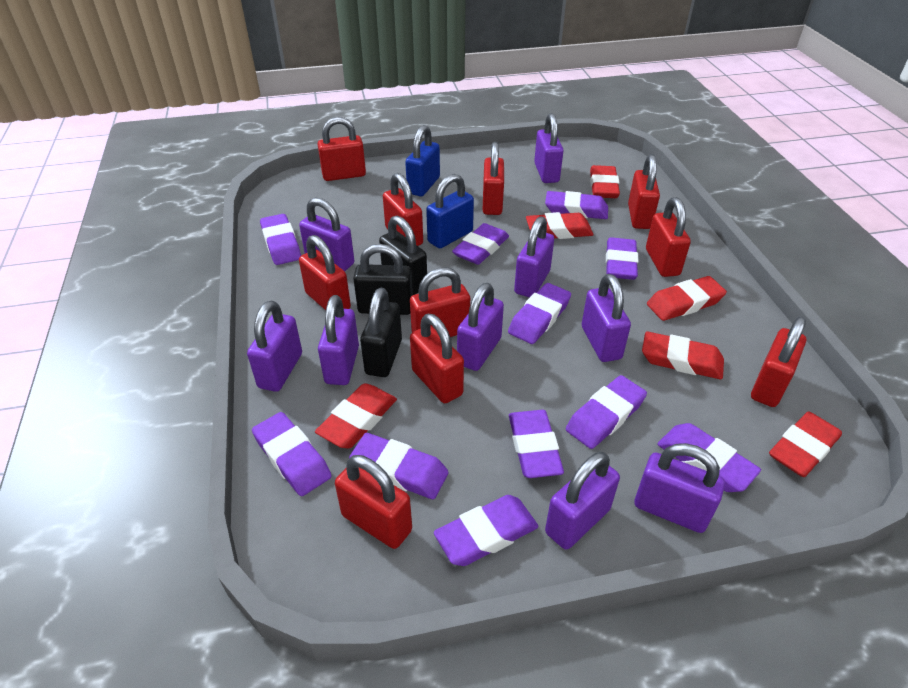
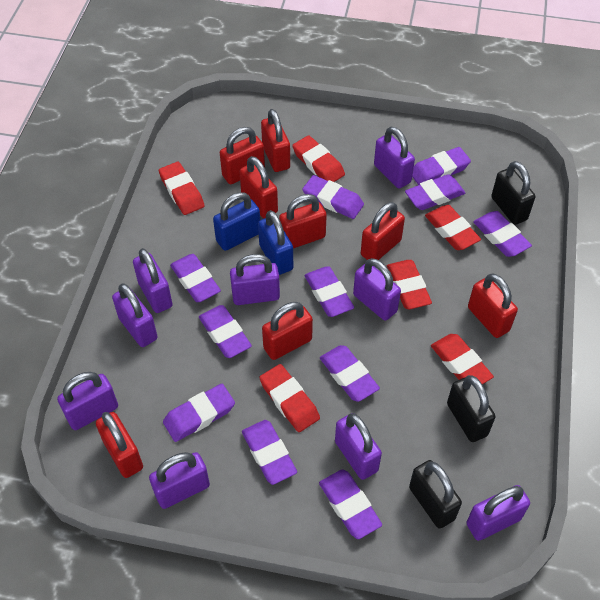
red padlock: 10 -> 8

